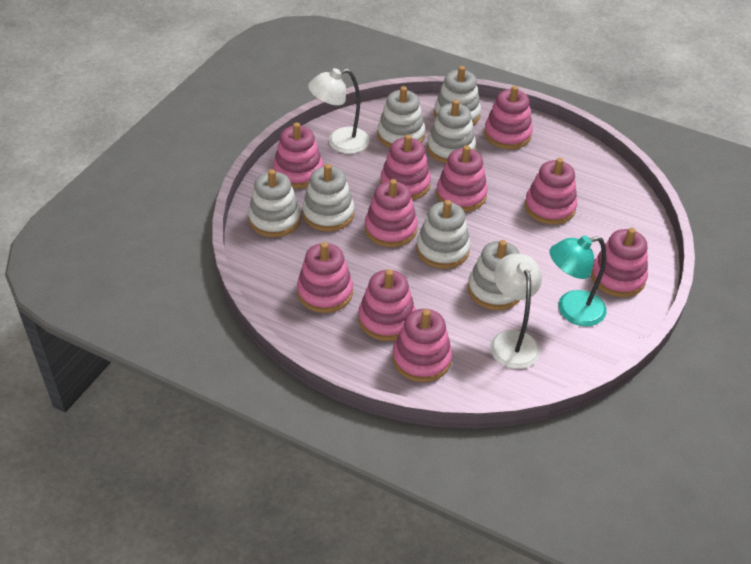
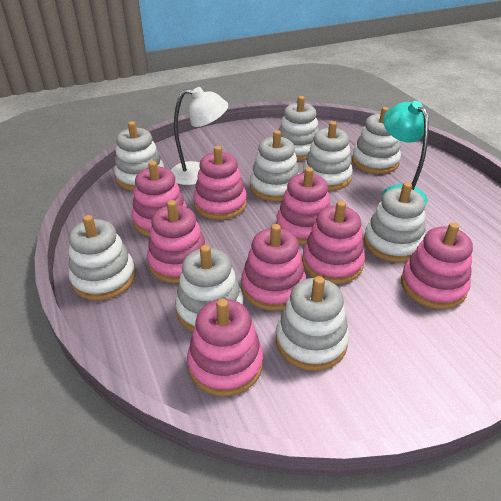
pink stacking toy: 10 -> 8
white lamp: 2 -> 1
white stacking toy: 7 -> 9

